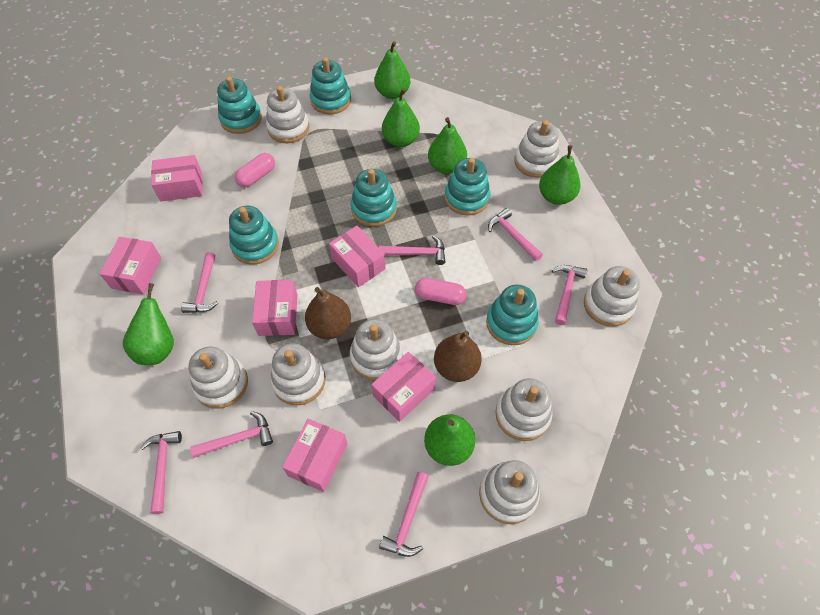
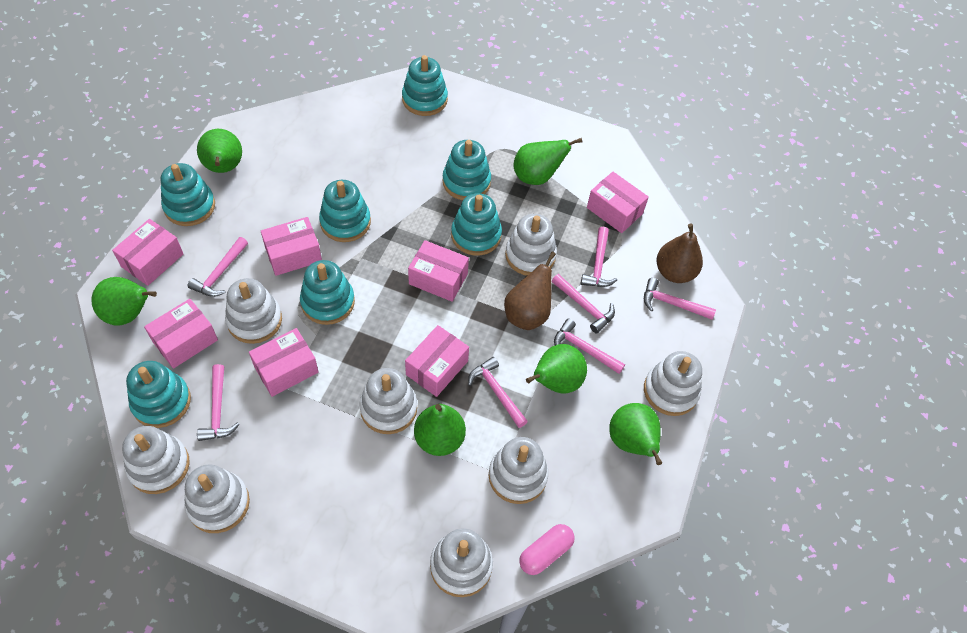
pink box: 6 -> 7
pink capsule: 2 -> 1
turquoise stacking toy: 6 -> 7

